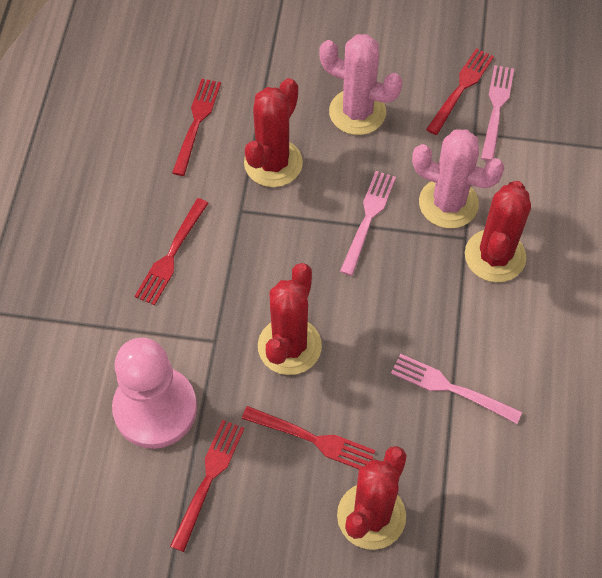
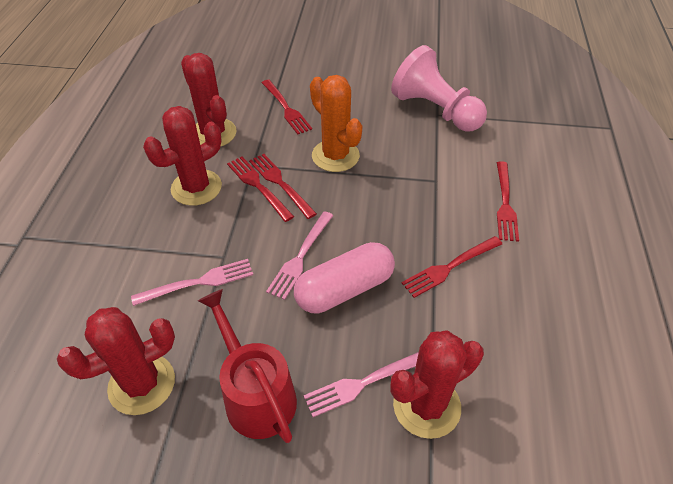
orange cactus: 0 -> 1
pink cactus: 2 -> 0
pink capsule: 0 -> 1
red watering can: 0 -> 1

